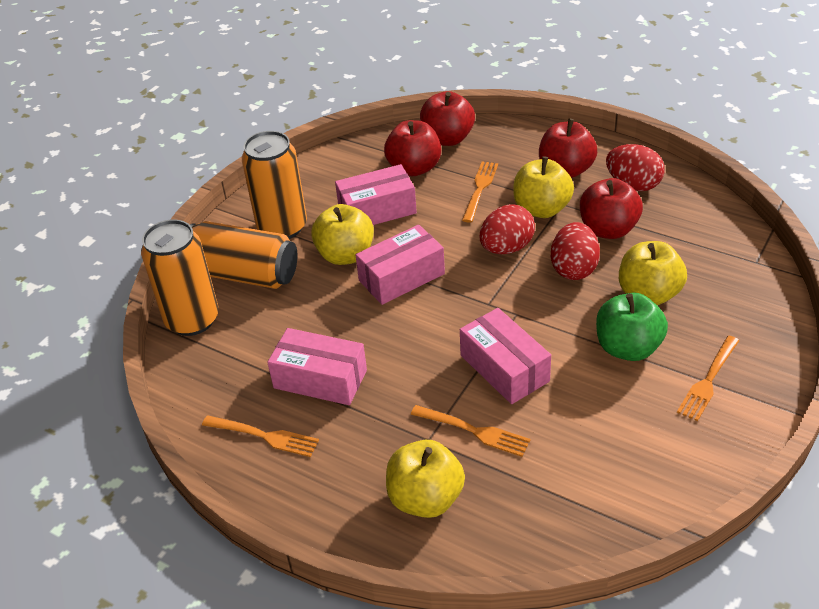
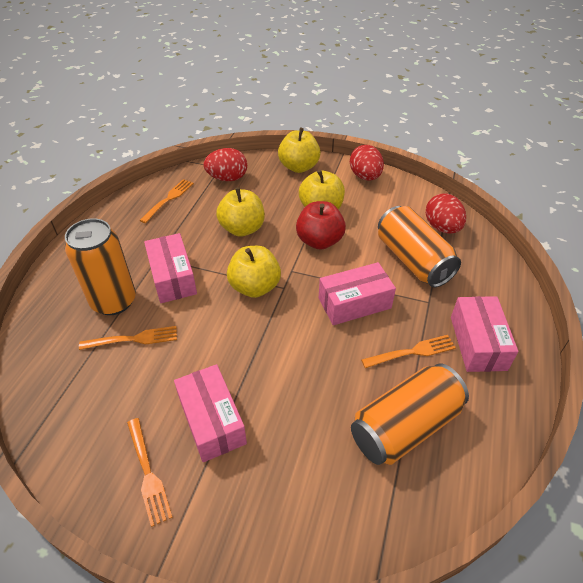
green apple: 1 -> 0
red apple: 4 -> 1

